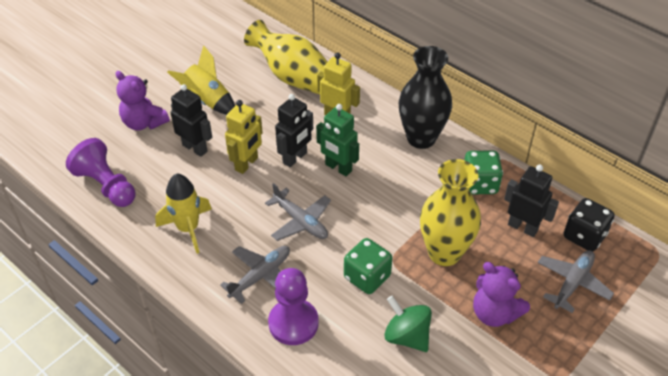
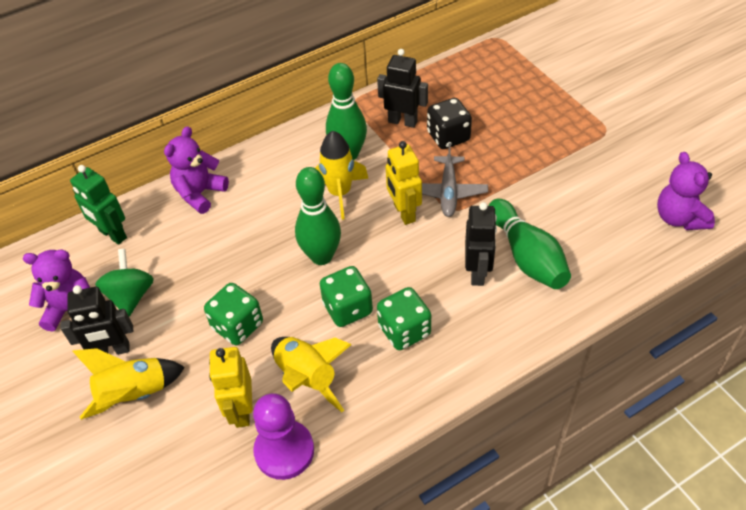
black vase: 1 -> 0
green bowling pin: 0 -> 3
green dice: 2 -> 3
grey plane: 3 -> 1
purple pawn: 2 -> 1
purple teddy bear: 2 -> 3
yellow rocket: 2 -> 3
yellow vase: 2 -> 0

